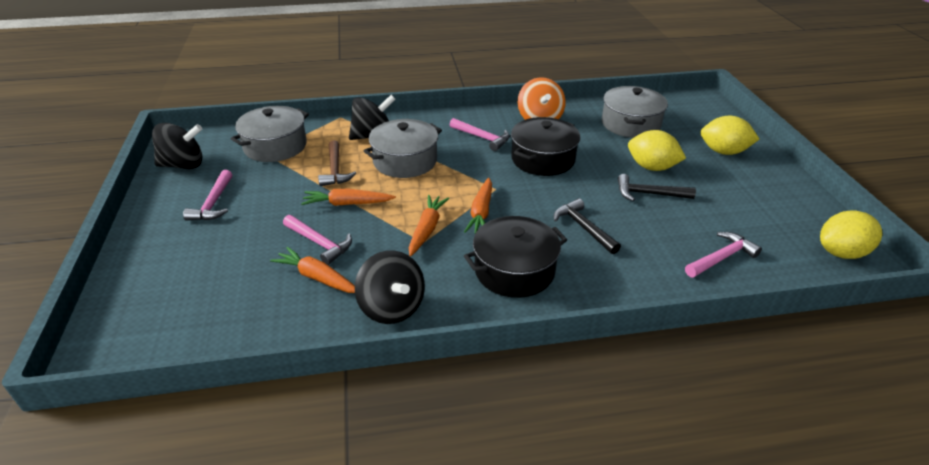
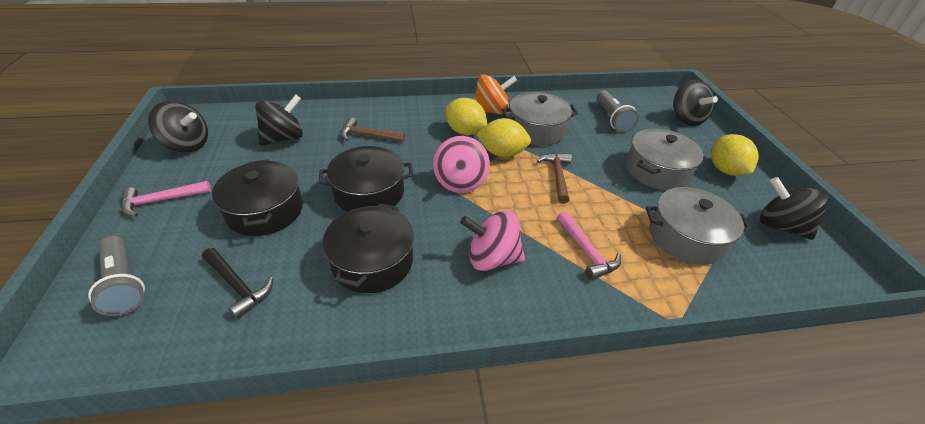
black hammer: 2 -> 1
black pot: 2 -> 3
black spinning top: 3 -> 4
brown hammer: 1 -> 2
grey flashlight: 0 -> 2
orange carrot: 4 -> 0
pink hammer: 4 -> 2
pink spinning top: 0 -> 2

